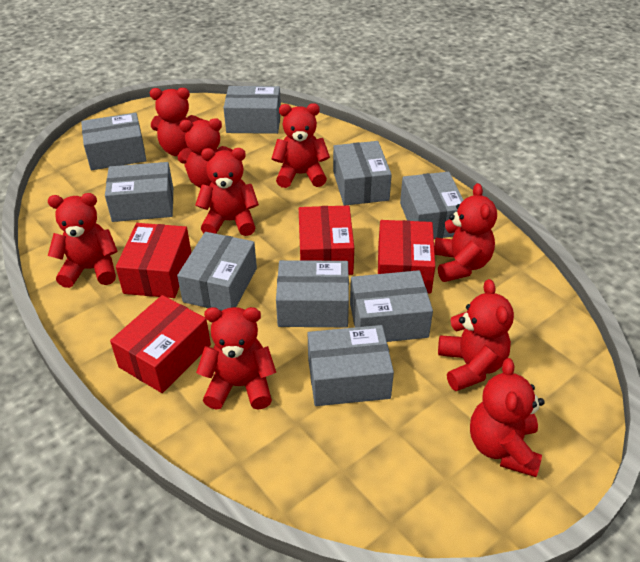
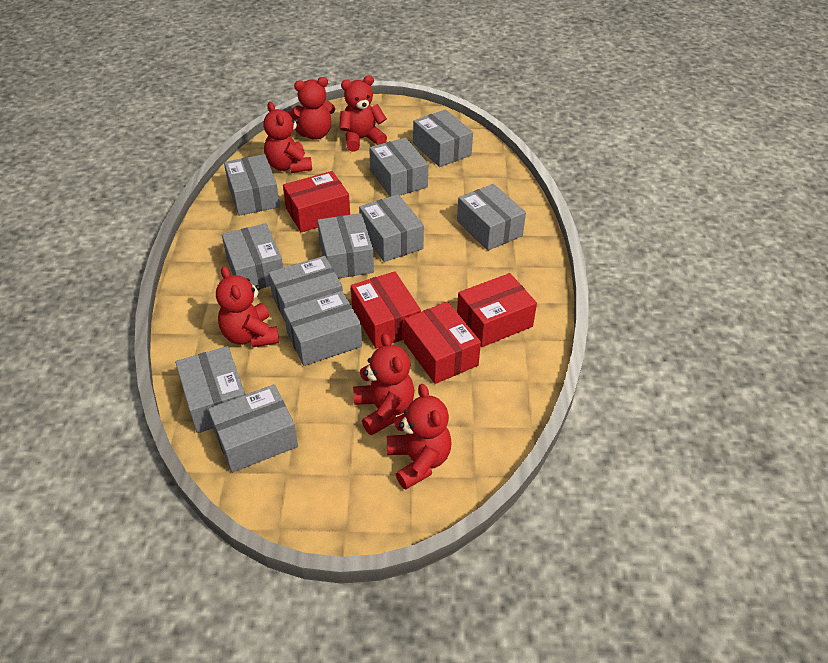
grey box: 9 -> 11
red teddy bear: 9 -> 6

